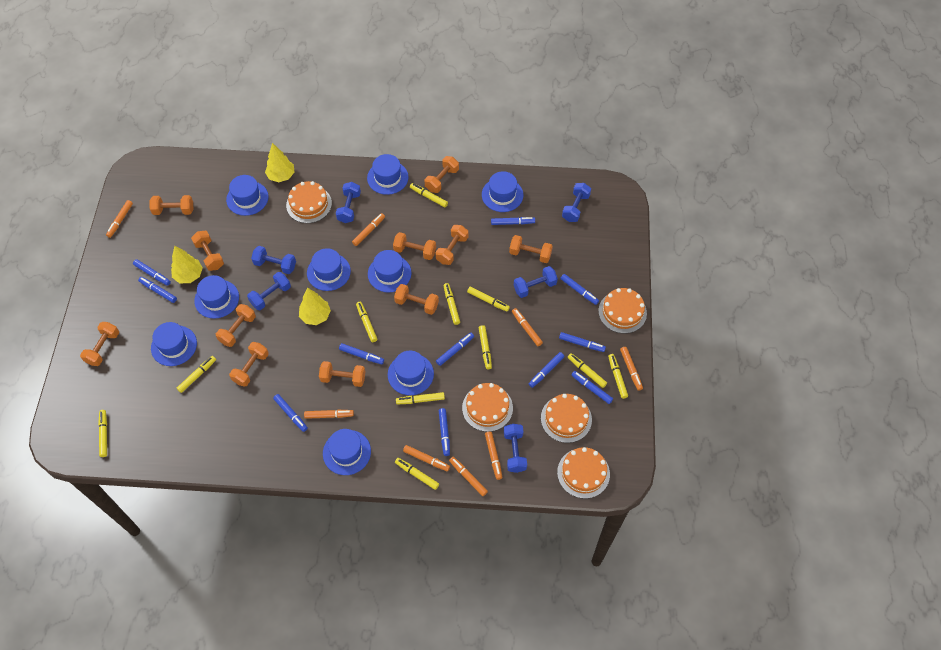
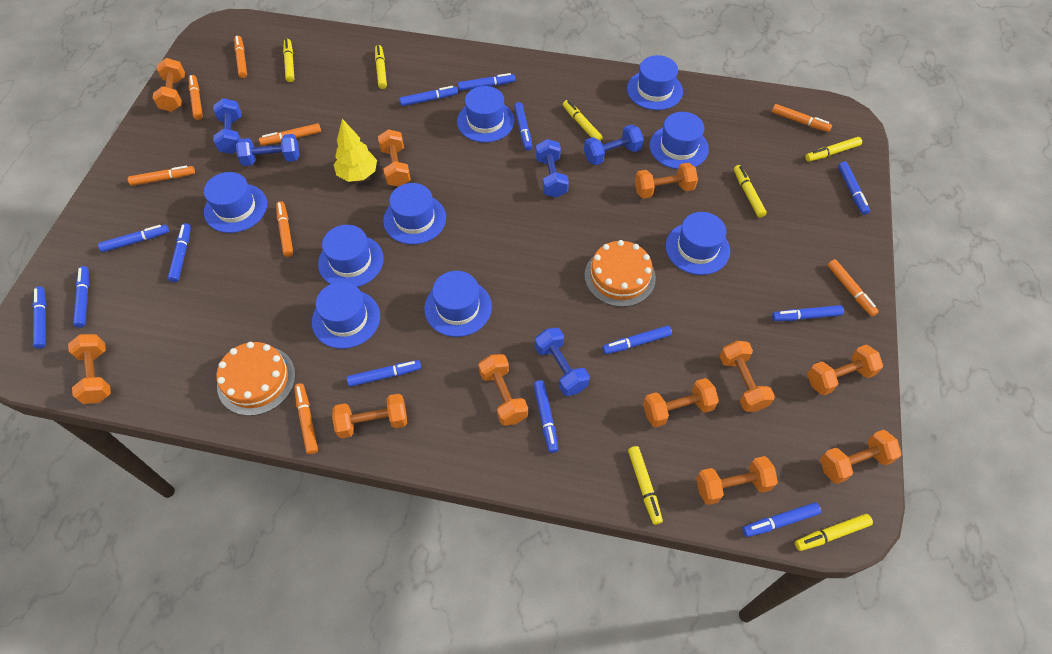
blue dumbbell: 6 -> 5
blue marker: 11 -> 13
orange cake: 5 -> 2
yellow marker: 11 -> 7
yellow tree: 3 -> 1

